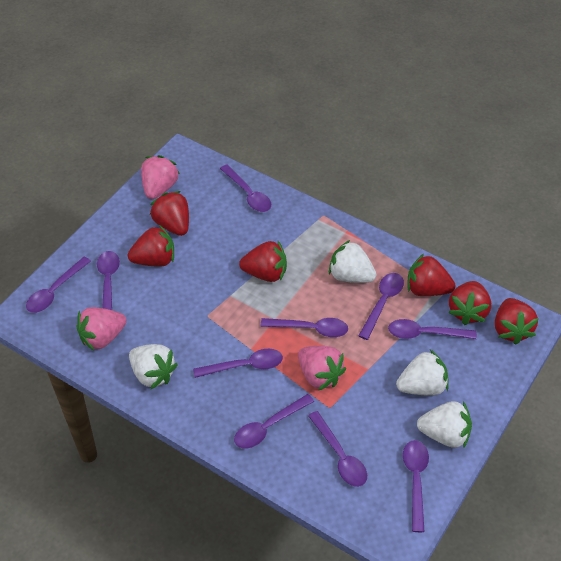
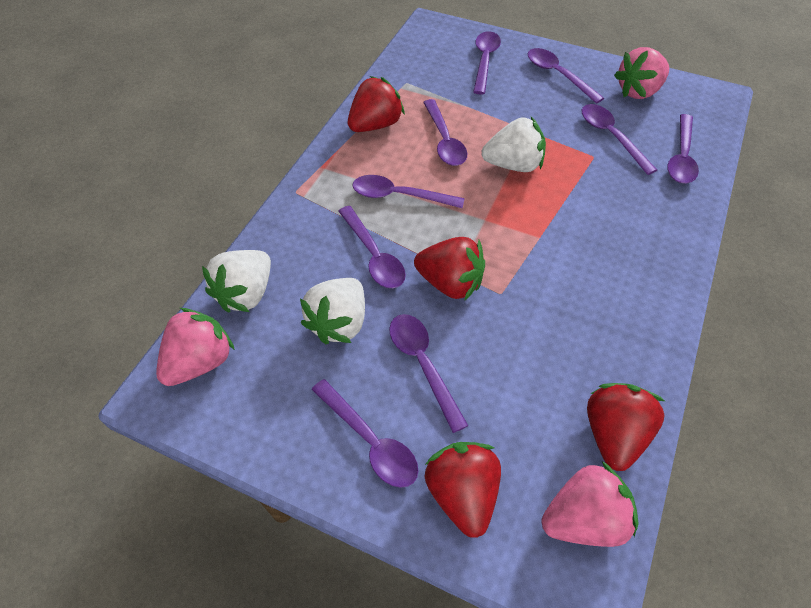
purple spoon: 10 -> 9
red strawberry: 6 -> 4
white strawberry: 4 -> 3

